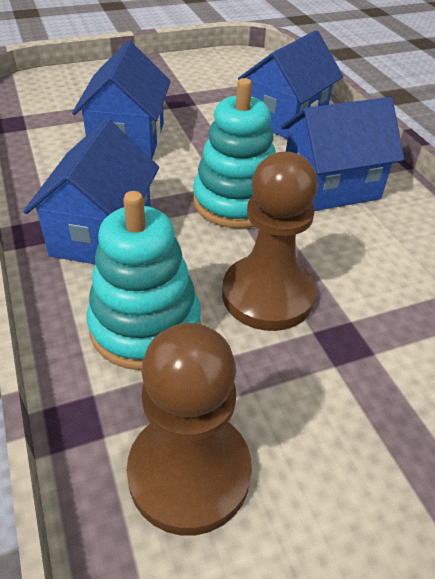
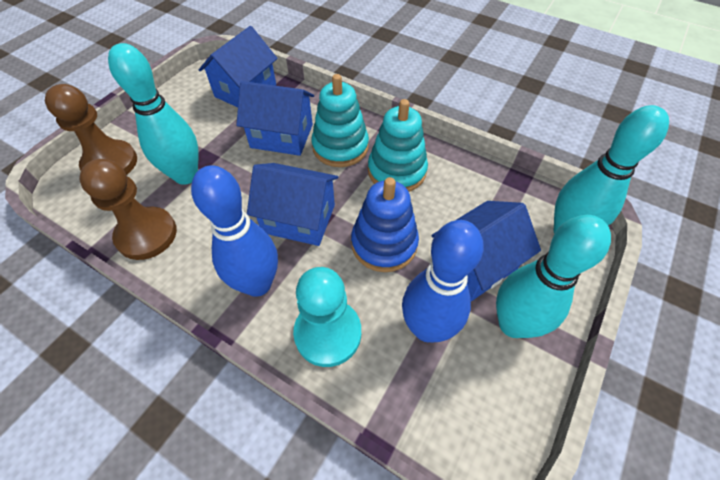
blue bowling pin: 0 -> 2
blue stacking toy: 0 -> 1
turquoise bowling pin: 0 -> 3
turquoise pawn: 0 -> 1

